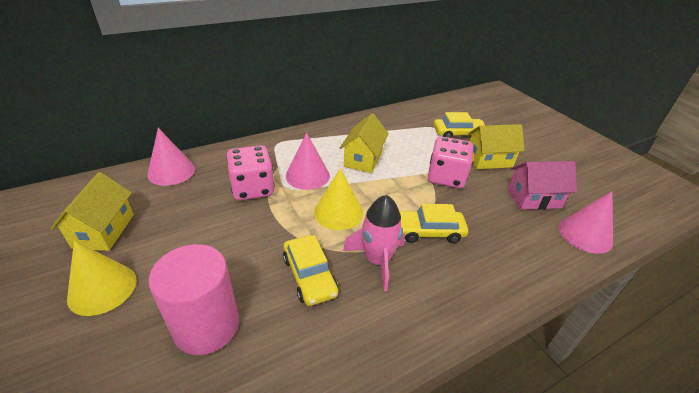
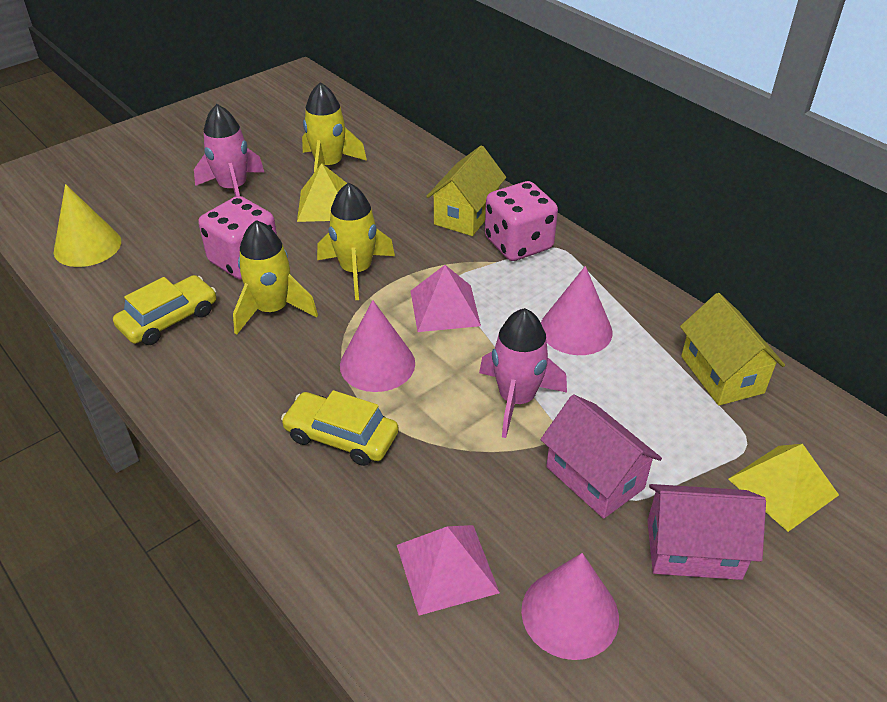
pink cylinder: 1 -> 0
pink house: 1 -> 2
pink pyramid: 0 -> 2
pink rocket: 1 -> 2
yellow car: 3 -> 2
yellow cone: 2 -> 1
yellow house: 3 -> 2
yellow pyramid: 0 -> 2
yellow rocket: 0 -> 3

